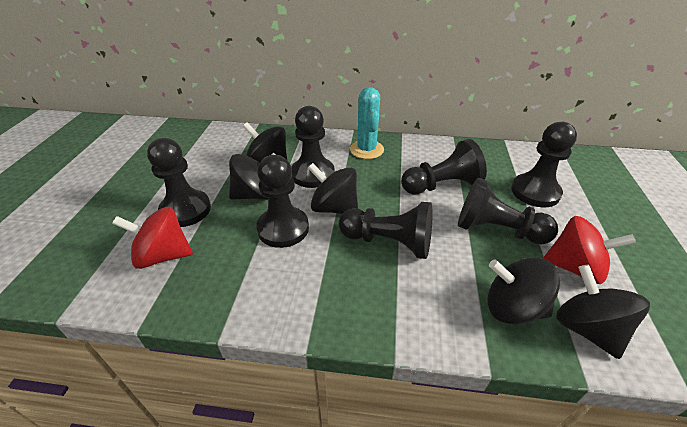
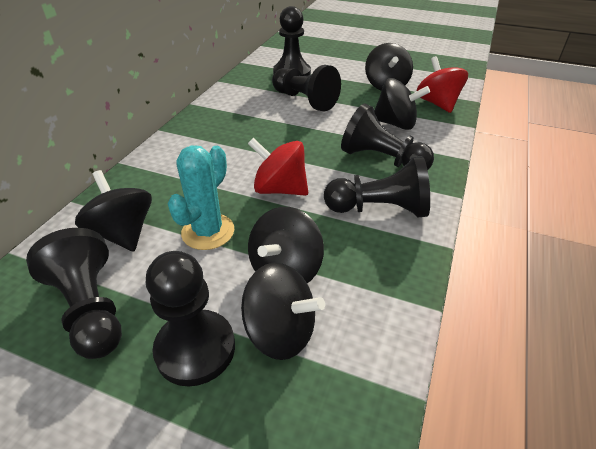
black pawn: 7 -> 6

